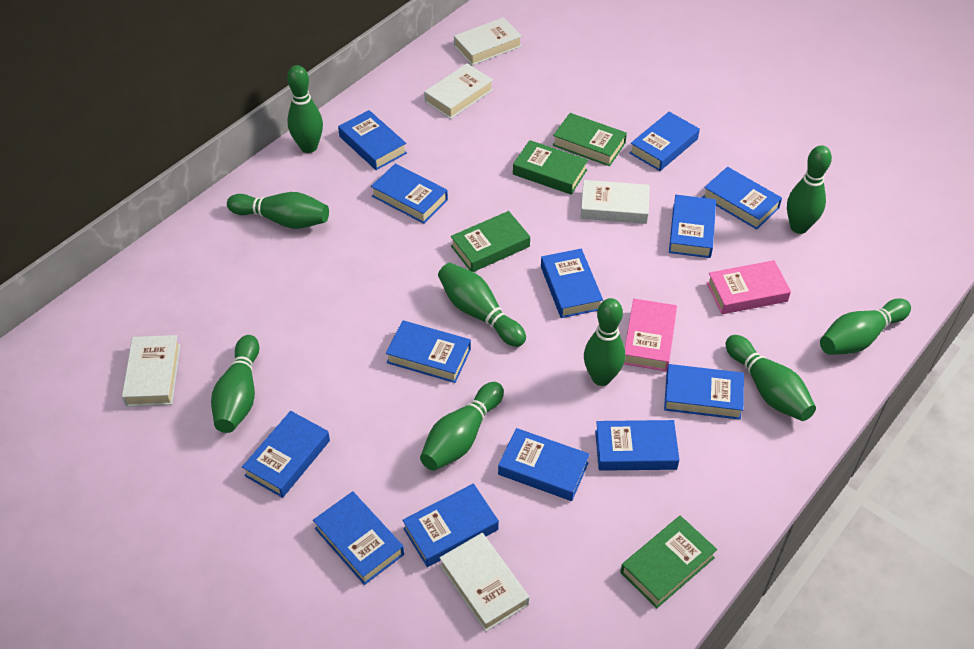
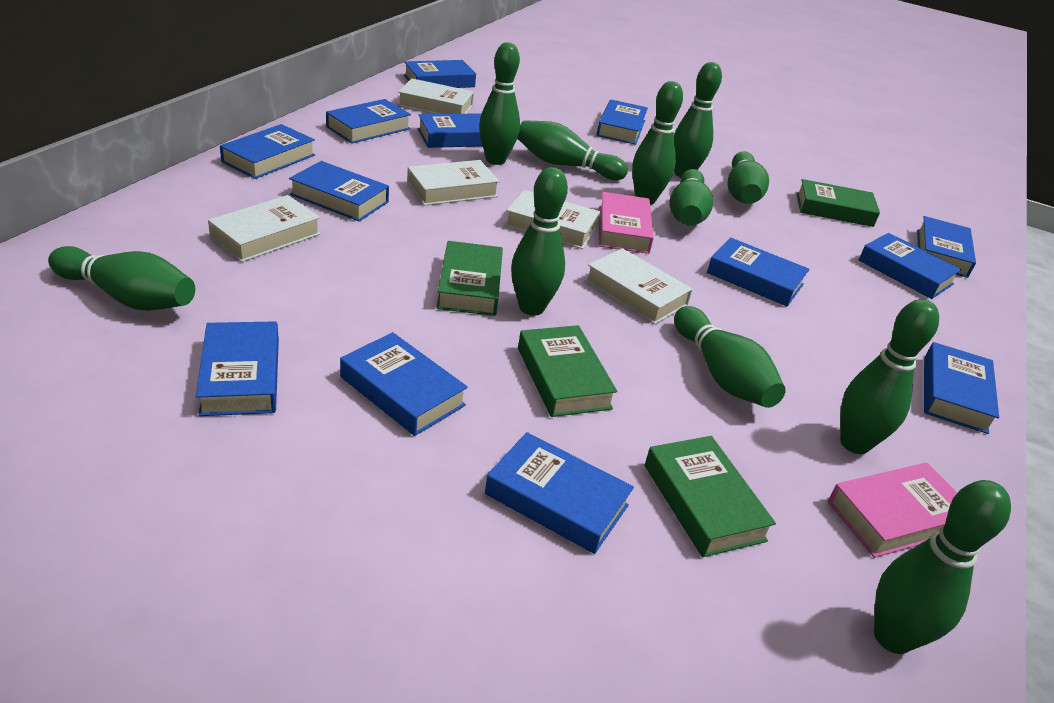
green bowling pin: 9 -> 11

